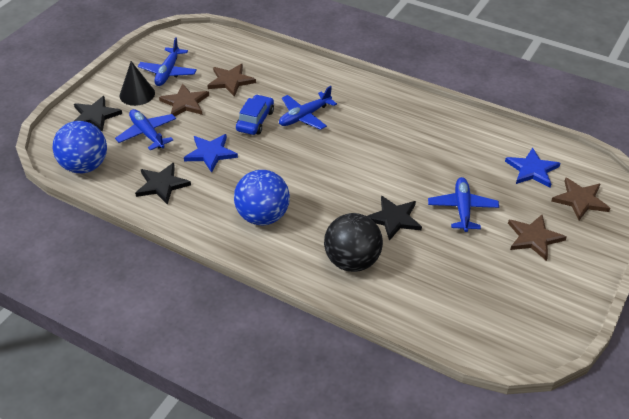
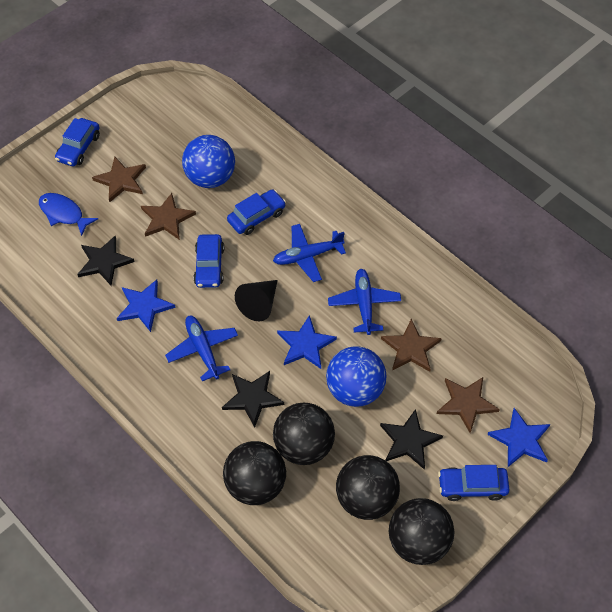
black ball: 1 -> 4
blue car: 1 -> 4
blue fish: 0 -> 1
blue plane: 4 -> 3
blue star: 2 -> 3

